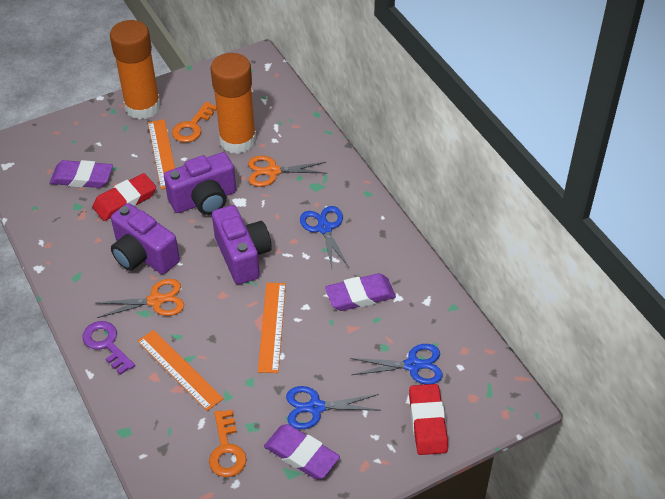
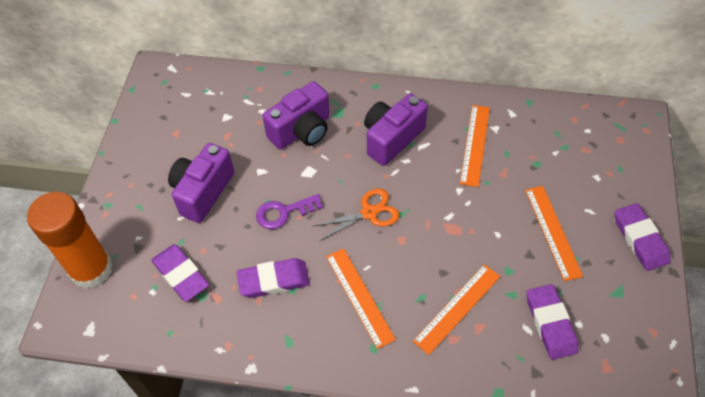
blue scissors: 3 -> 0
orange glue stick: 2 -> 1
orange key: 2 -> 0
orange ruler: 3 -> 4
orange scissors: 2 -> 1
purple eraser: 3 -> 4
red eraser: 2 -> 0

